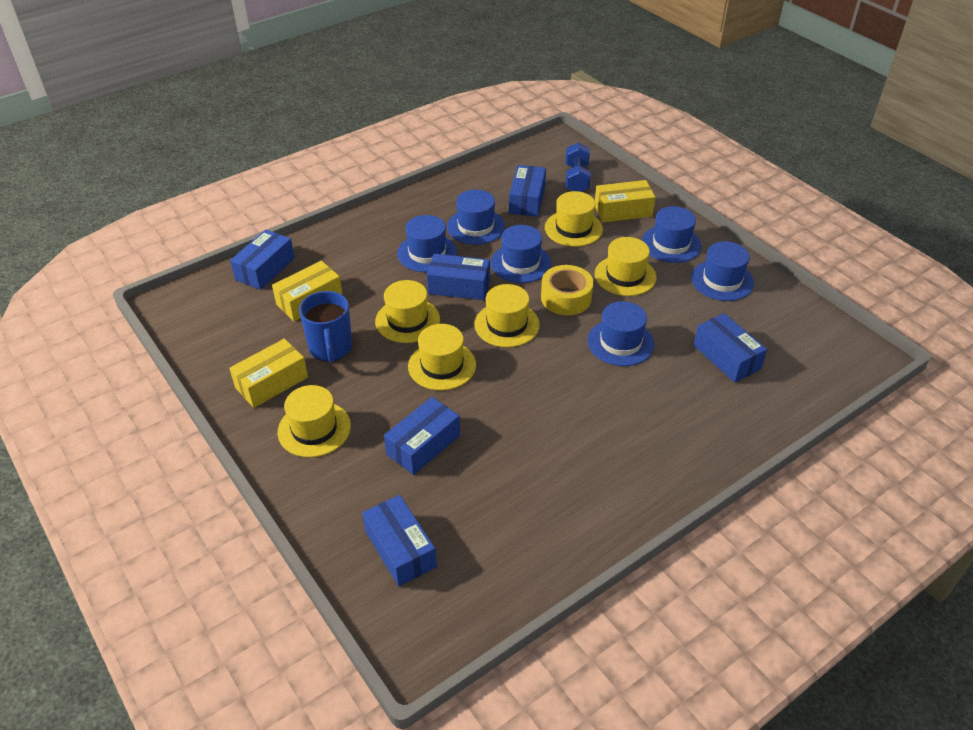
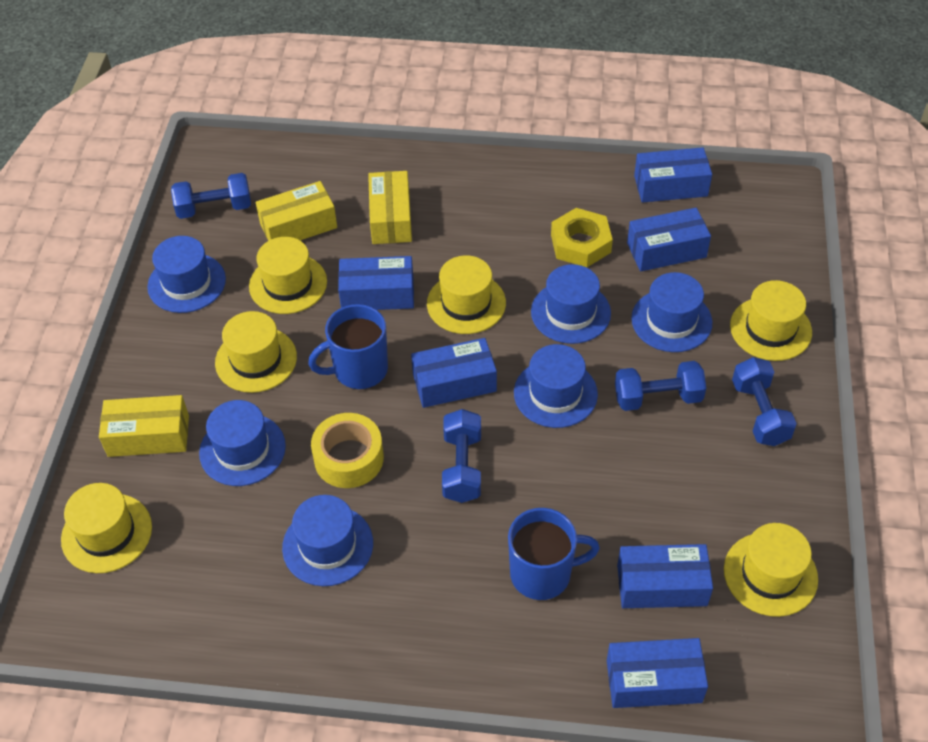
blue dumbbell: 1 -> 4
blue mug: 1 -> 2
yellow nut: 0 -> 1

